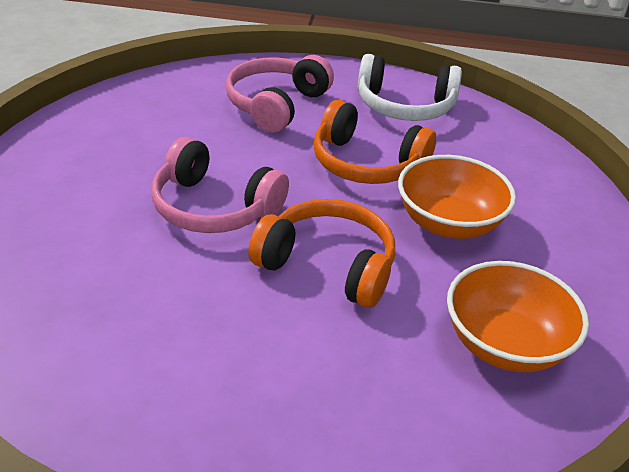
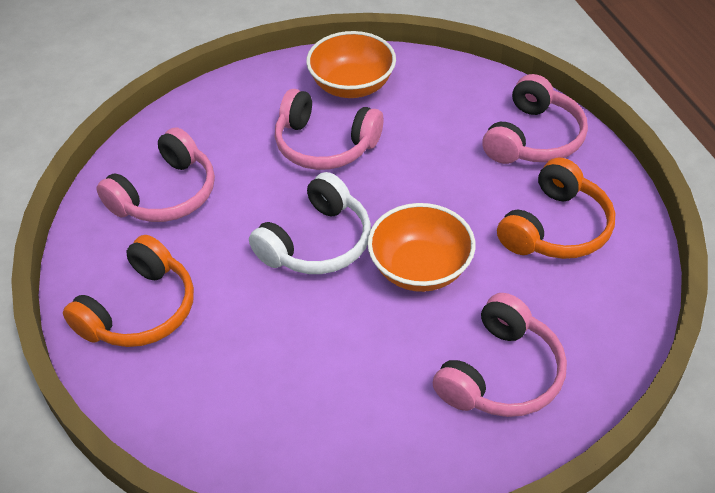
pink headphones: 2 -> 4

